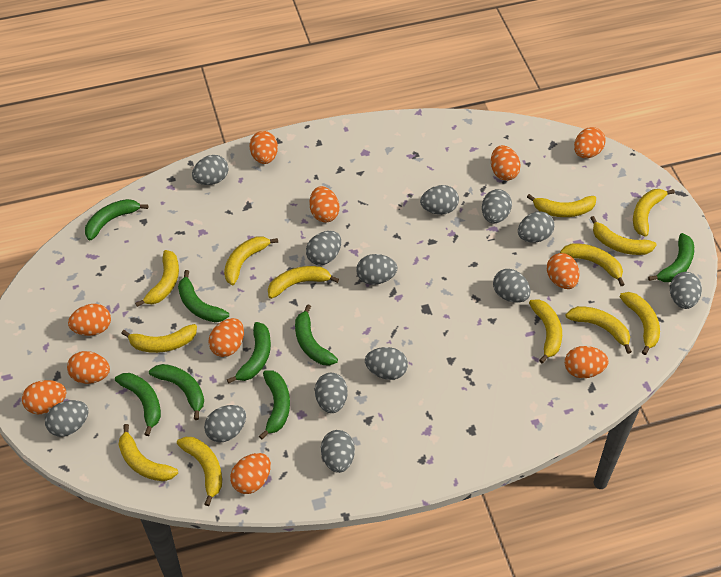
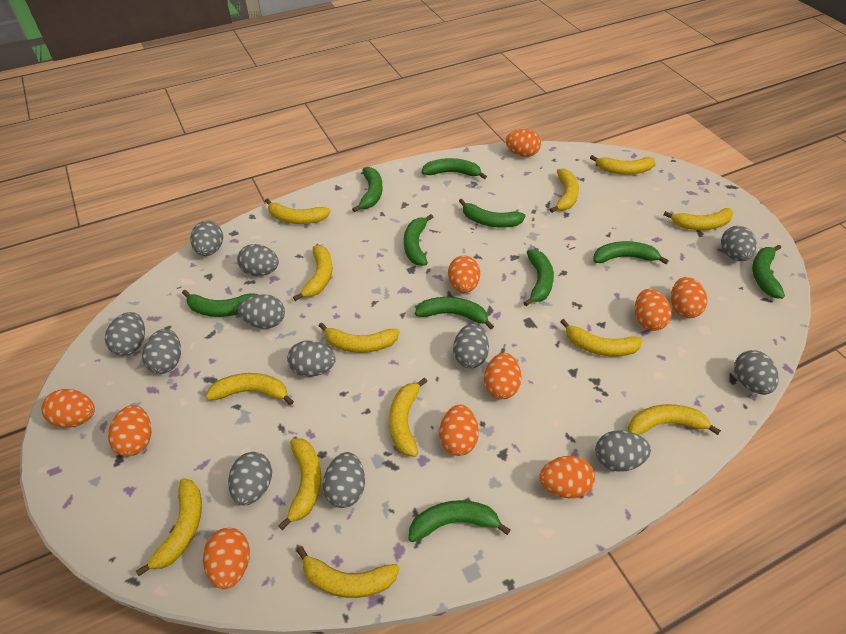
green banana: 8 -> 10
grey egg: 13 -> 12
orange egg: 11 -> 10

